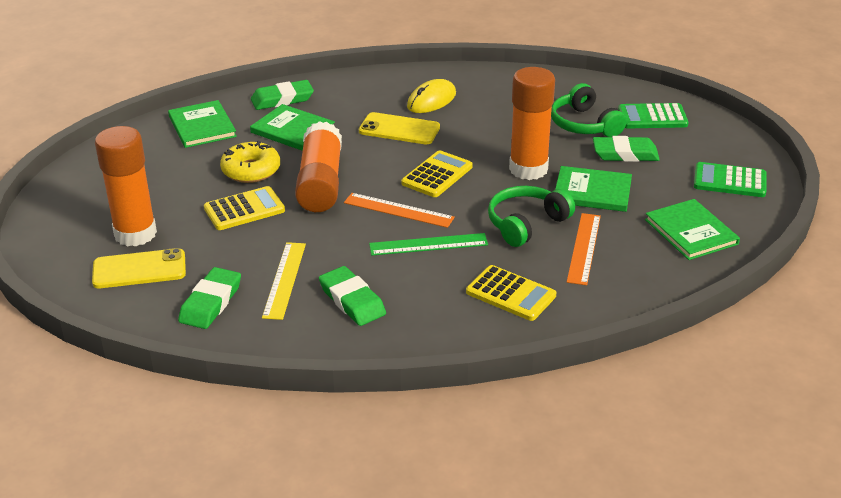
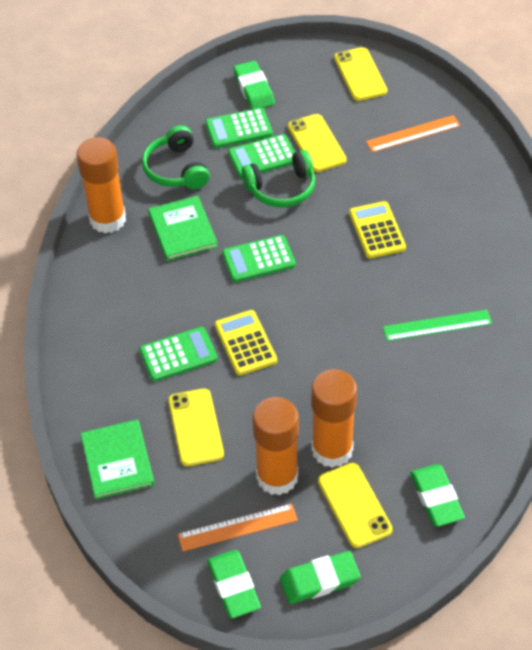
green book: 4 -> 2
green calculator: 2 -> 4
yellow calculator: 3 -> 2
yellow donut: 1 -> 0
yellow mouse: 1 -> 0
yellow phone: 2 -> 4
yellow ruler: 1 -> 0

